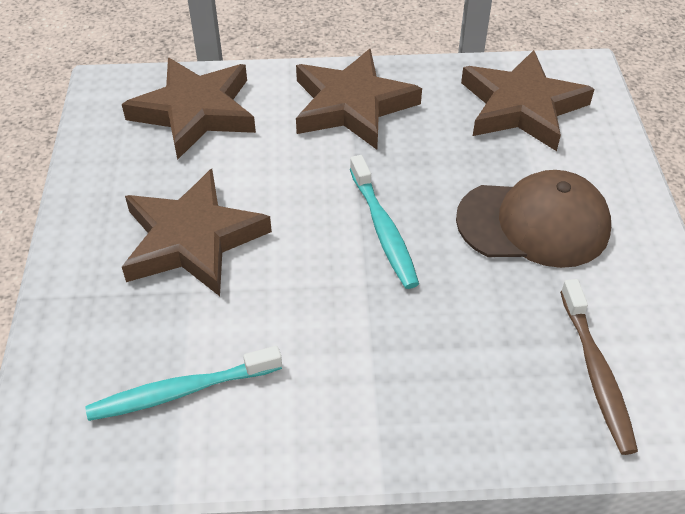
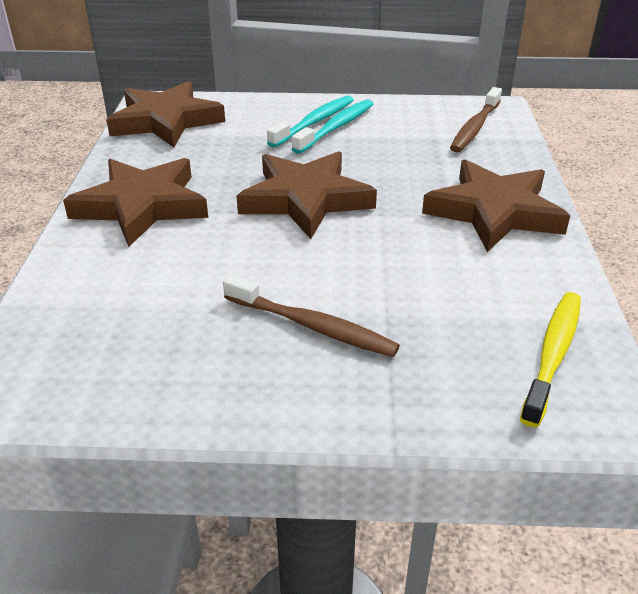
brown cap: 1 -> 0
brown toothbrush: 1 -> 2
yellow toothbrush: 0 -> 1

